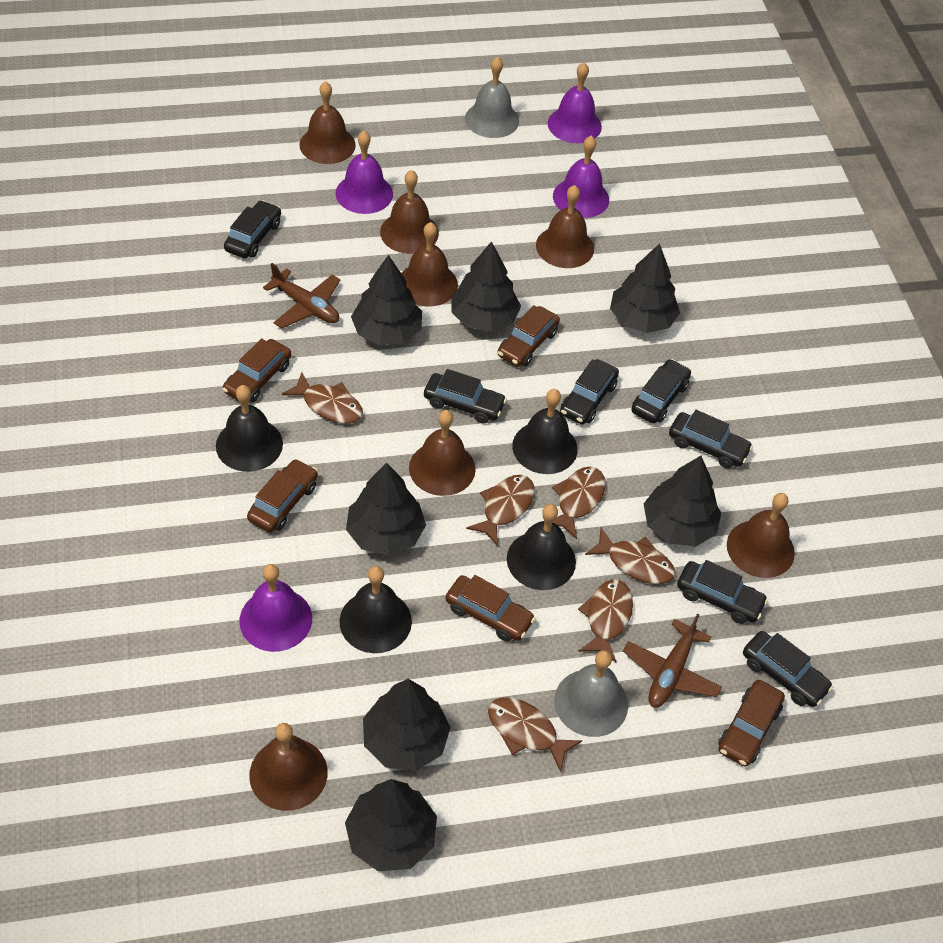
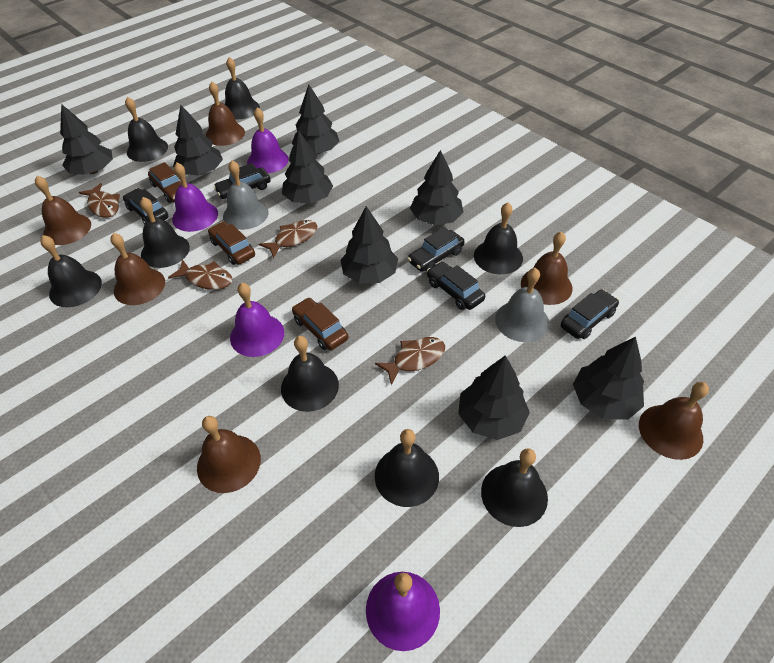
black bell: 4 -> 8
black car: 7 -> 5
black tree: 7 -> 8
brown bell: 7 -> 6
brown car: 5 -> 3
brown fish: 6 -> 4
brown plane: 2 -> 0

